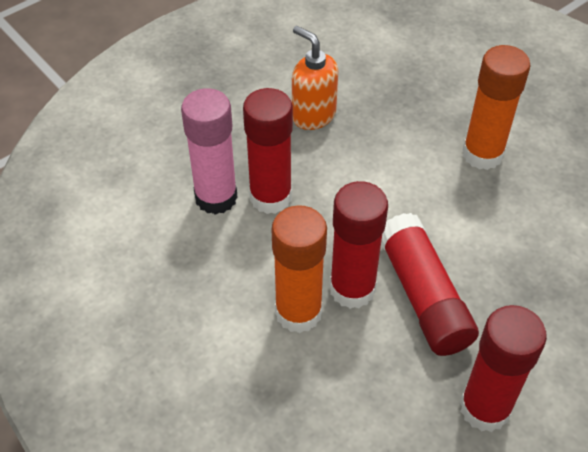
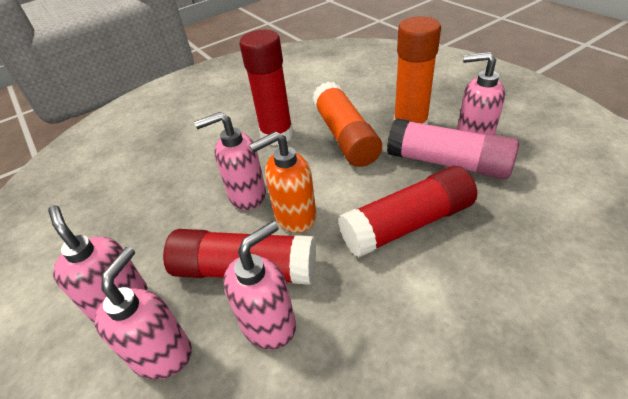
pink soap dispenser: 0 -> 5
red glue stick: 4 -> 3

